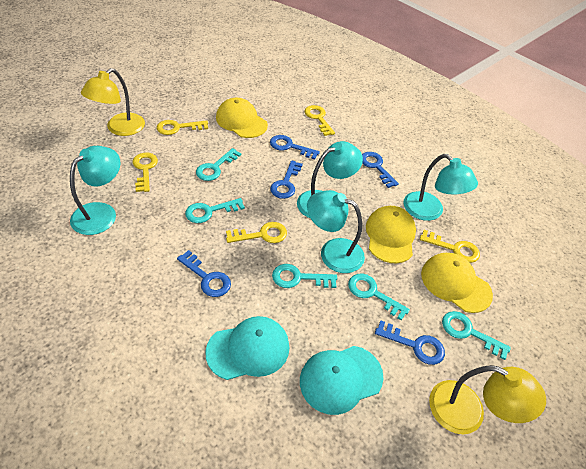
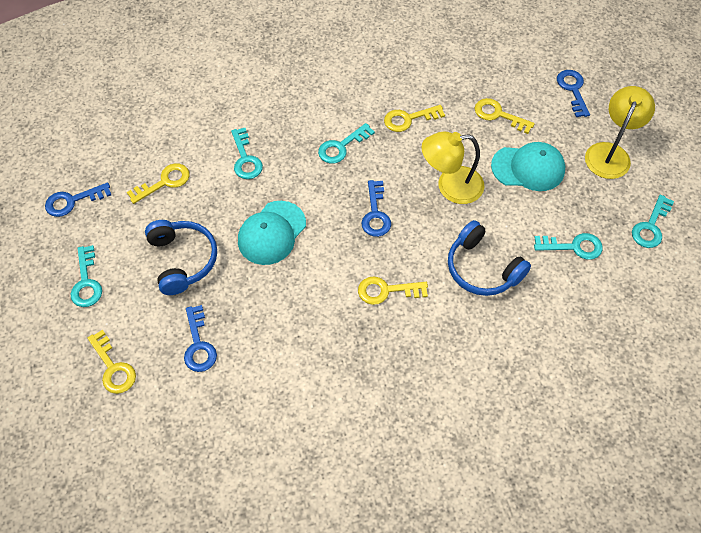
blue headphones: 0 -> 2
blue key: 5 -> 4
turquoise lamp: 4 -> 0
yellow cap: 3 -> 0

